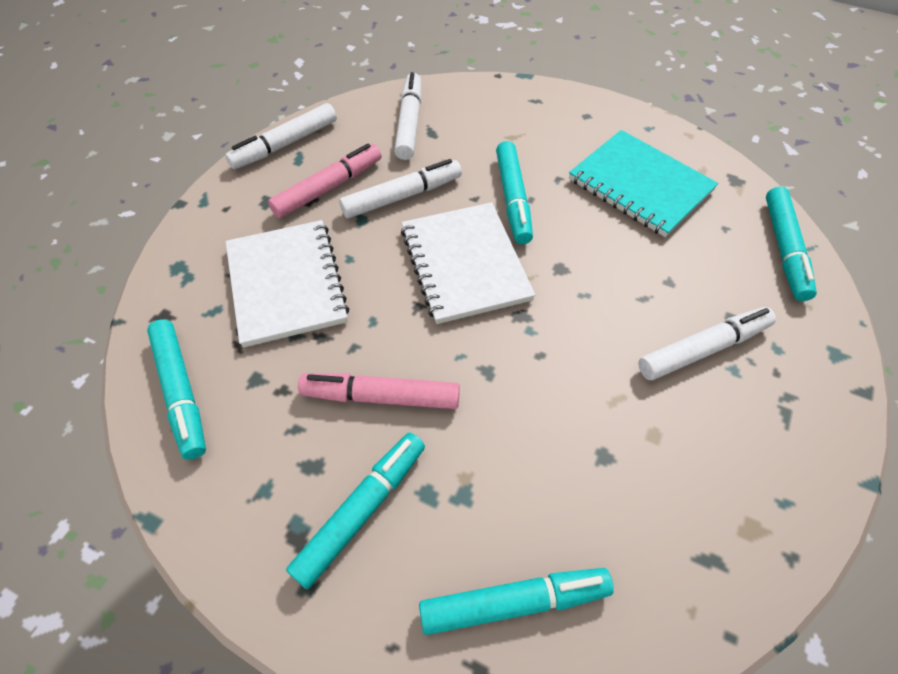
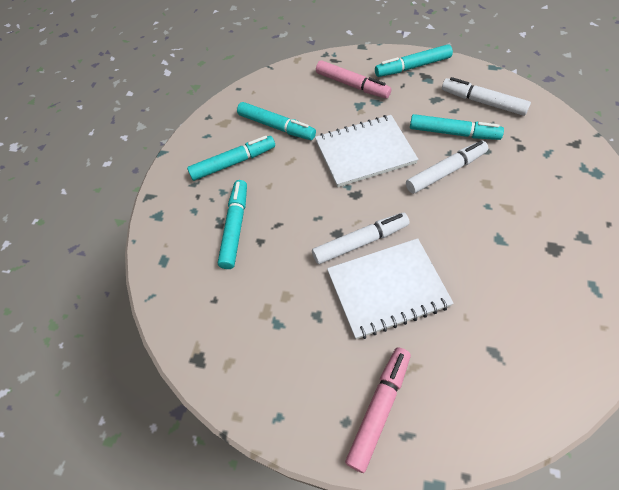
turquoise notebook: 1 -> 0
white marker: 4 -> 3

